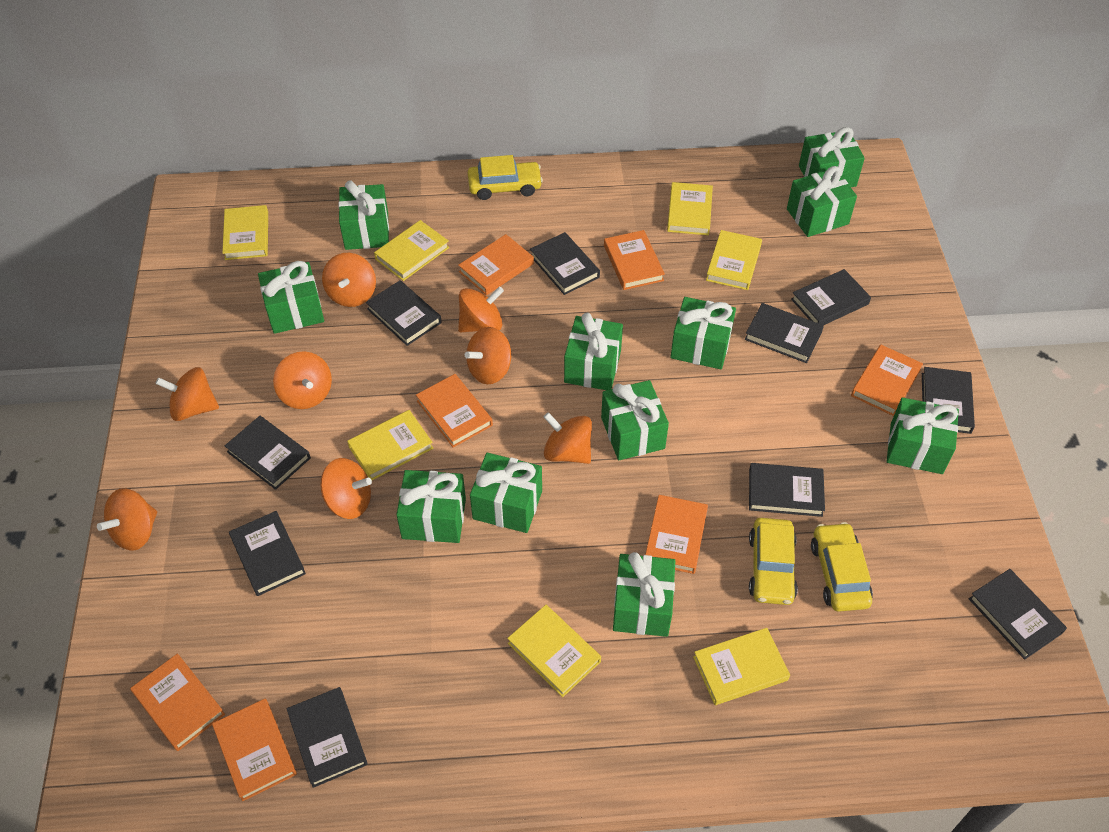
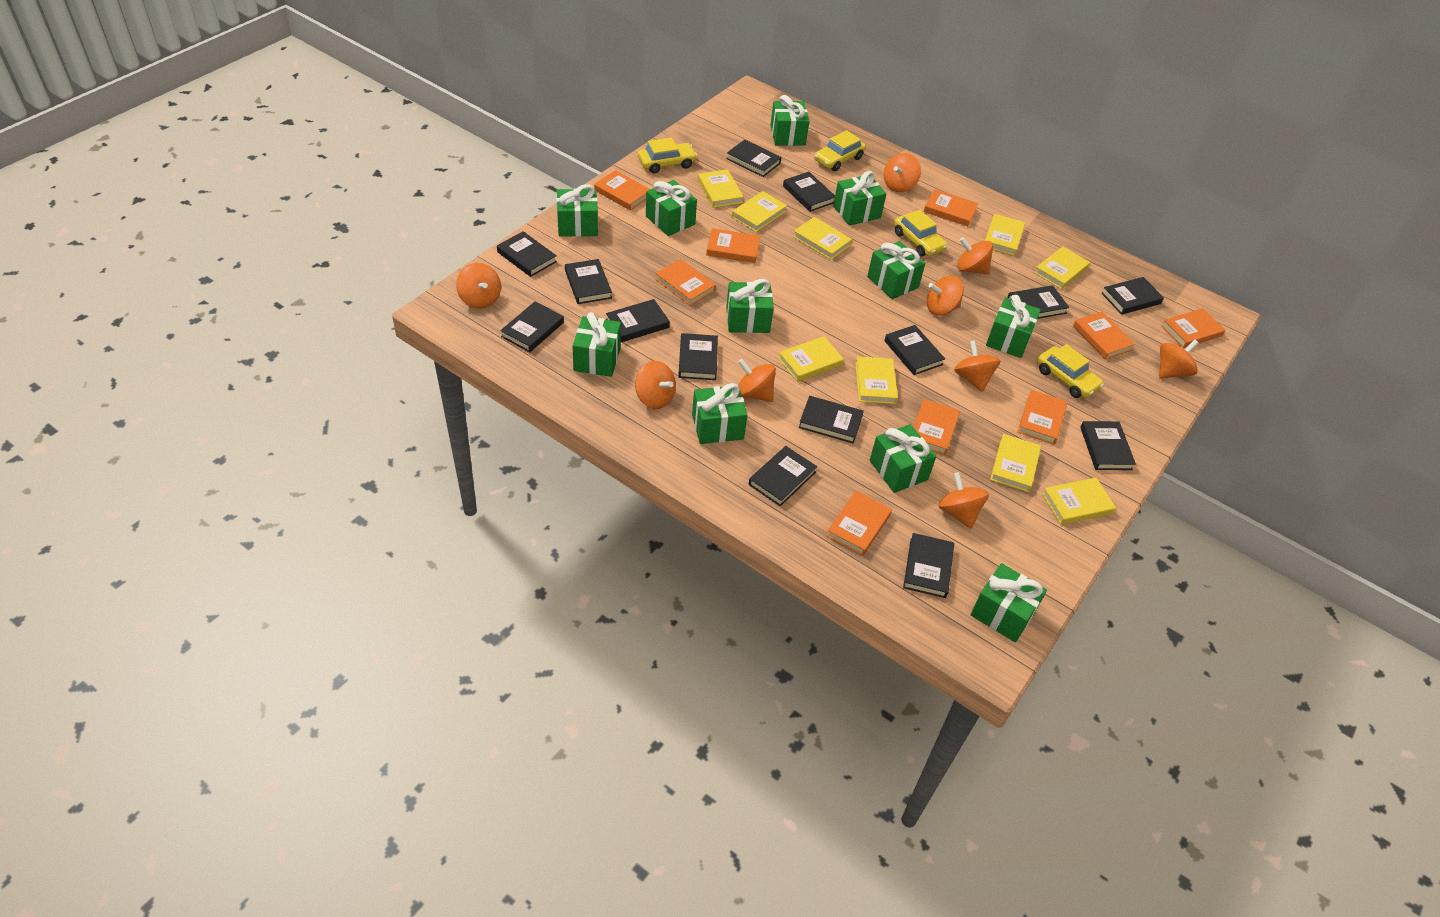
black book: 10 -> 14
orange book: 7 -> 9
orange spinning top: 8 -> 9
yellow book: 7 -> 9
yellow car: 3 -> 4

